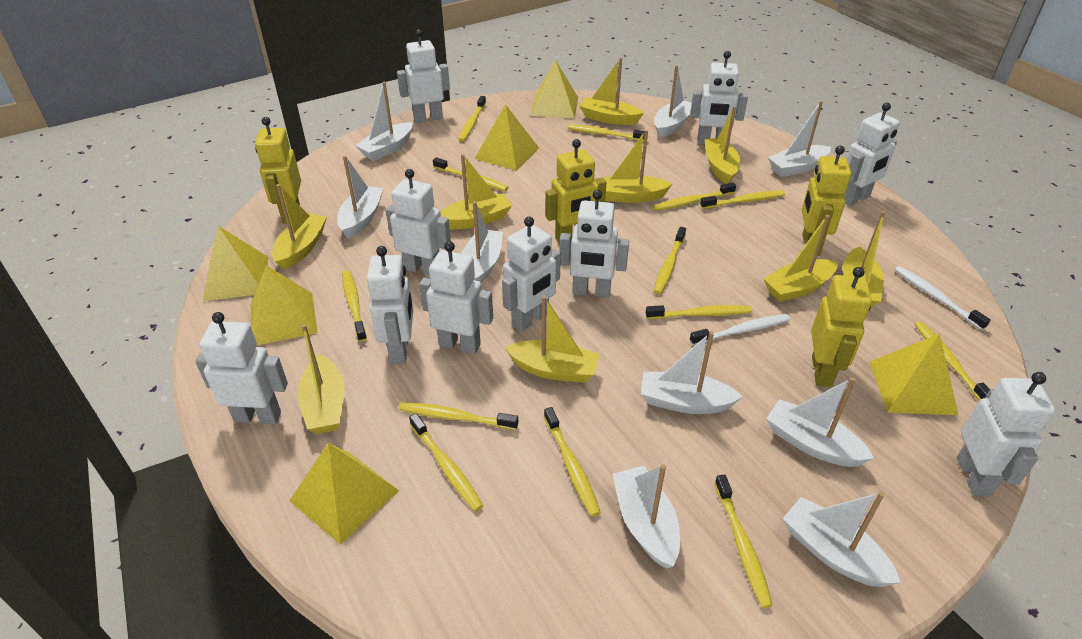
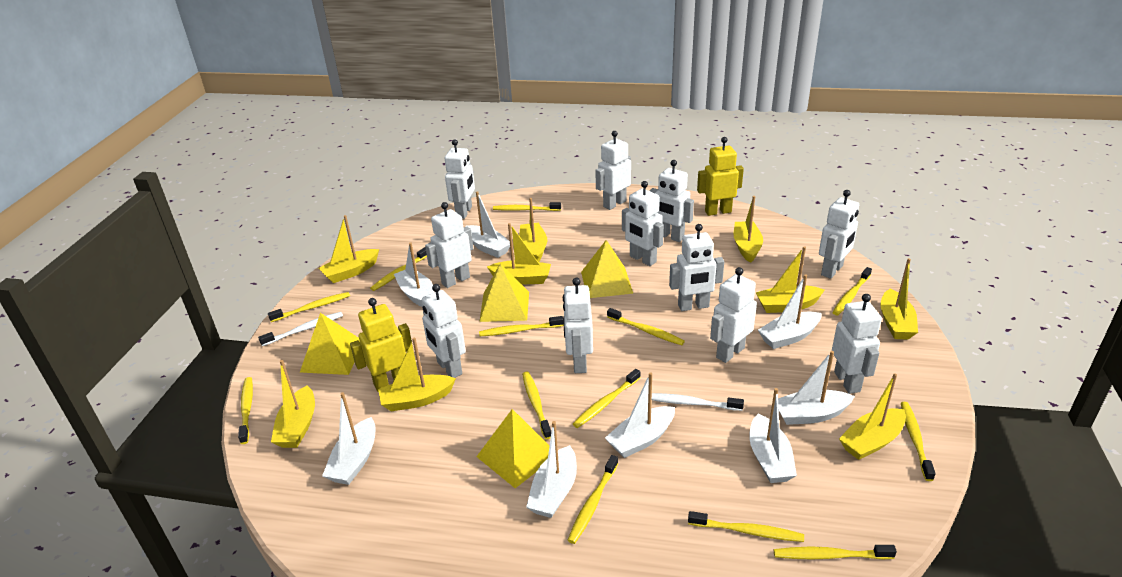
white boat: 9 -> 8
white robot: 10 -> 11
yellow pyramid: 6 -> 4
yellow robot: 4 -> 2

